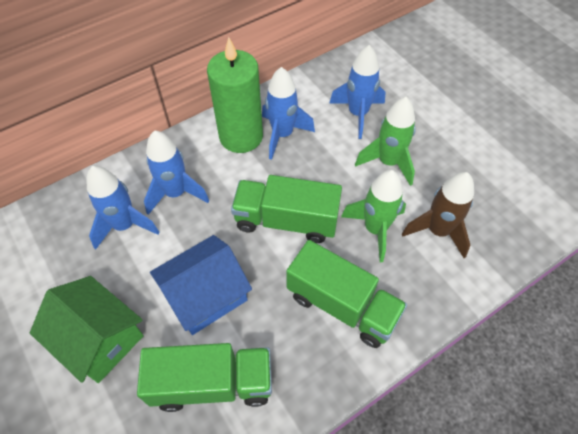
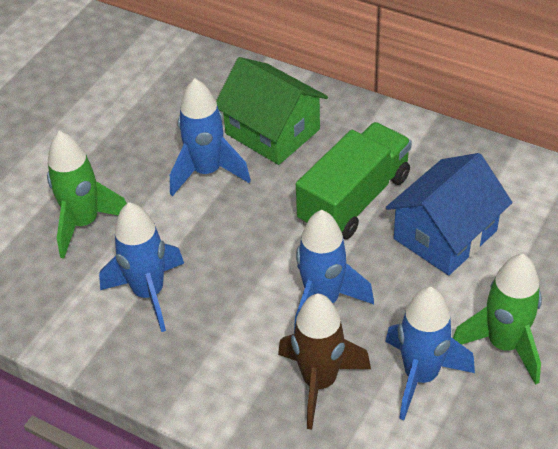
green candle: 1 -> 0
green truck: 3 -> 1

